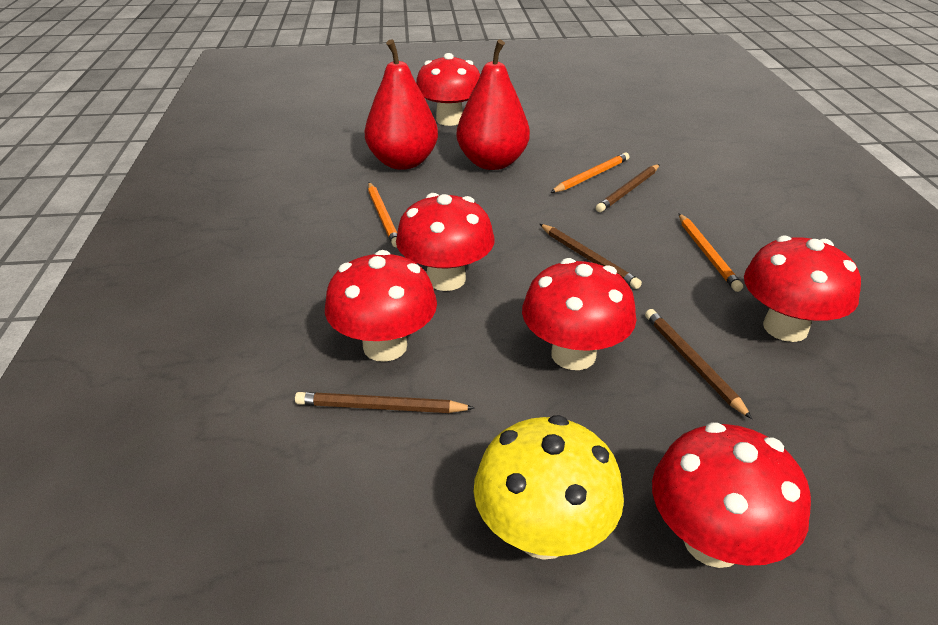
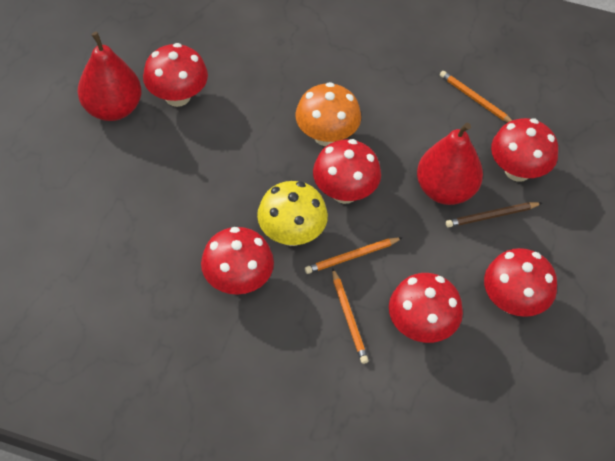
brown pencil: 4 -> 1
orange mushroom: 0 -> 1

